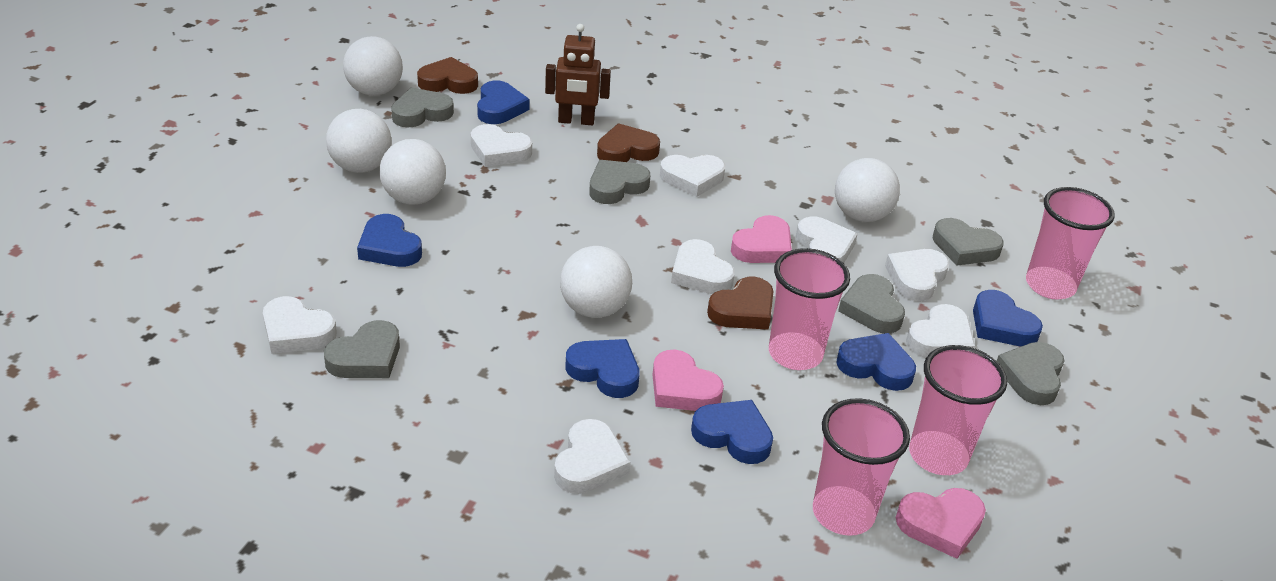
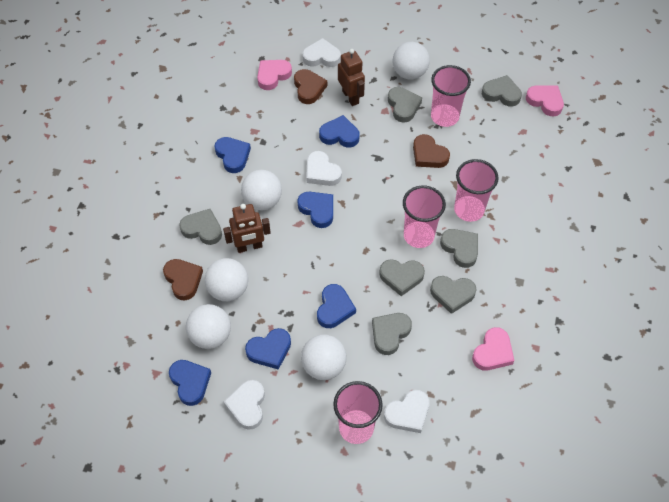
brown robot: 1 -> 2
grey heart: 6 -> 7
white heart: 8 -> 4

